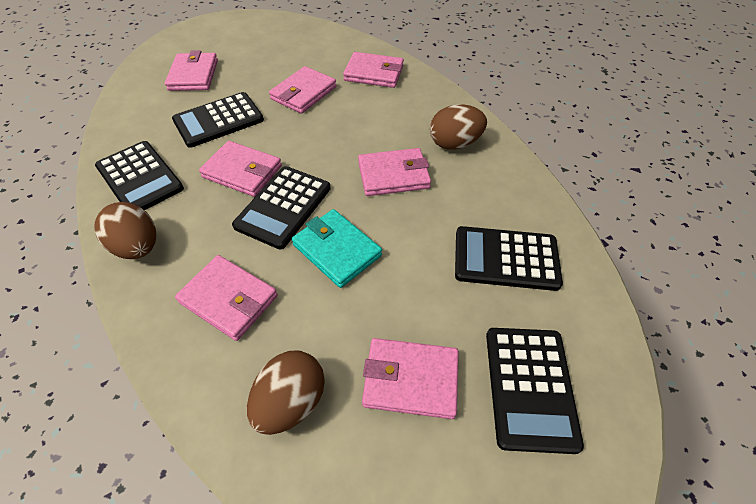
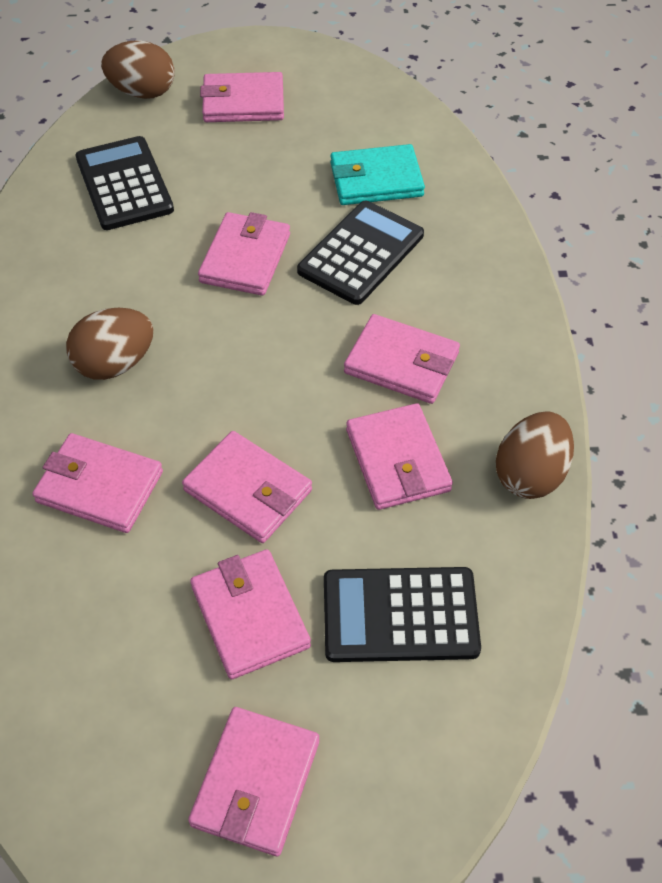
black calculator: 5 -> 3
pink wallet: 7 -> 8

